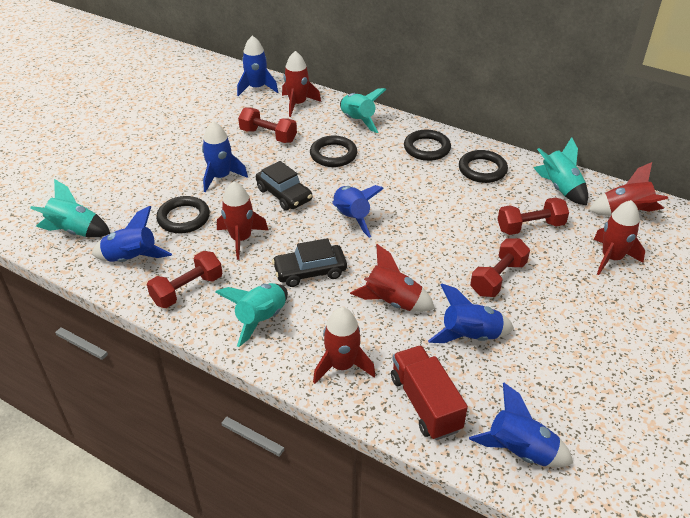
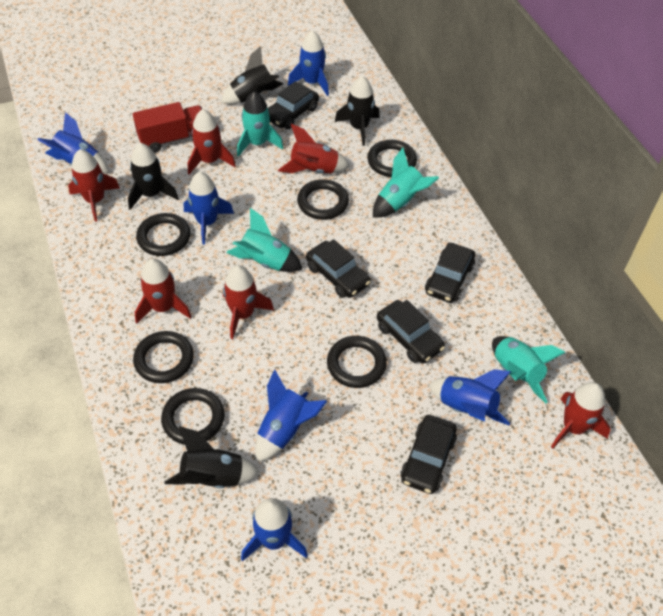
black car: 2 -> 5
black ring: 4 -> 6
black rocket: 0 -> 4
red dumbbell: 4 -> 0

